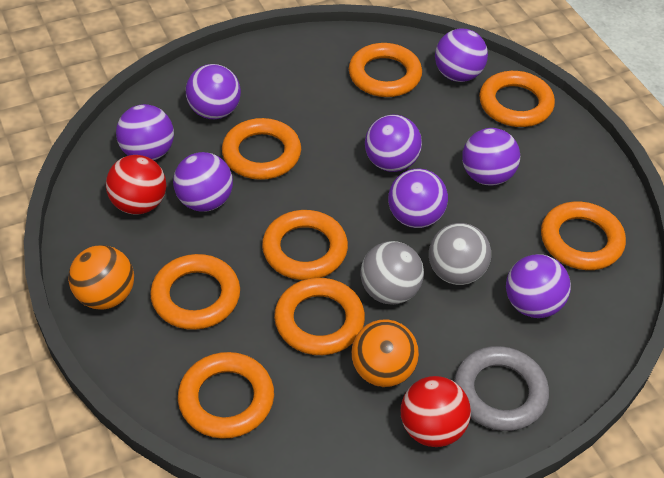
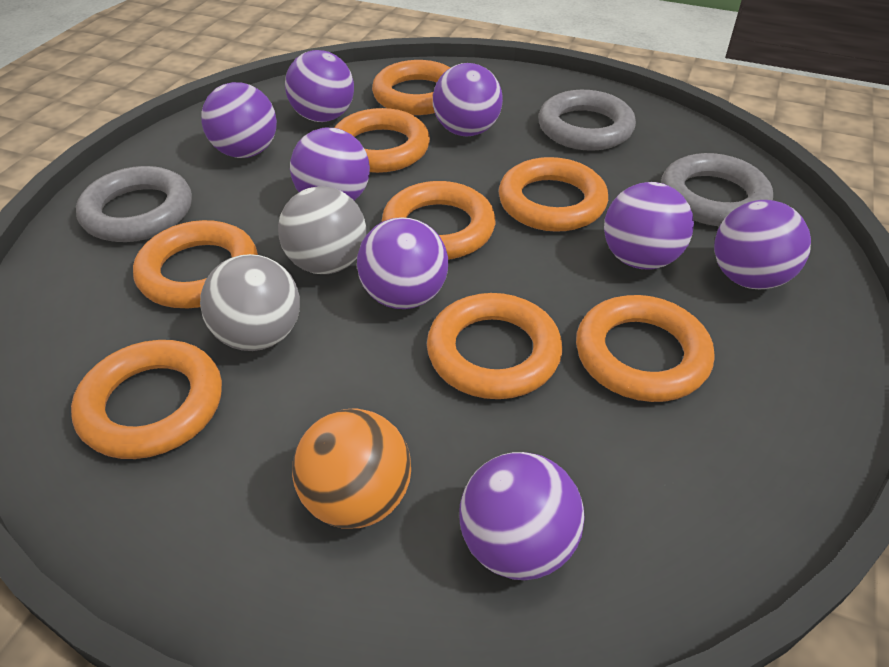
grey ring: 1 -> 3
orange ball: 2 -> 1
red ball: 2 -> 0

